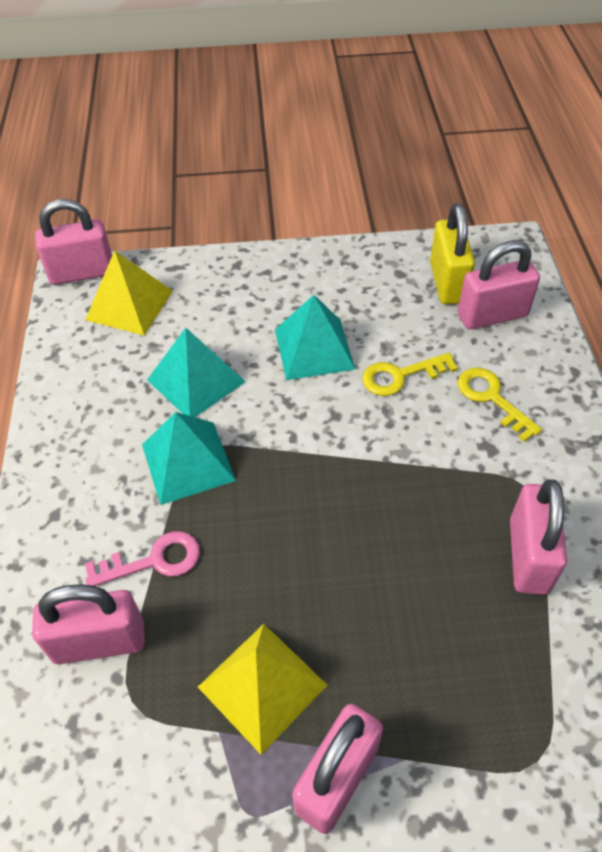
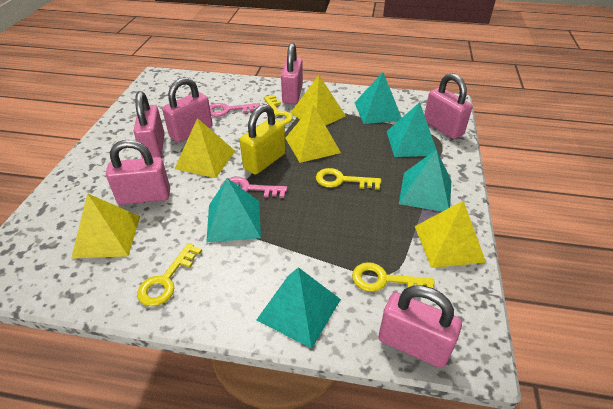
pink key: 1 -> 2
pink padlock: 5 -> 6
turquoise pyramid: 3 -> 5
yellow key: 2 -> 4
yellow pyramid: 2 -> 5

